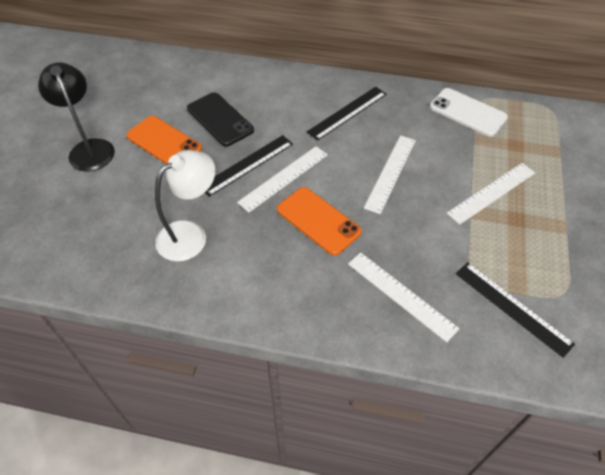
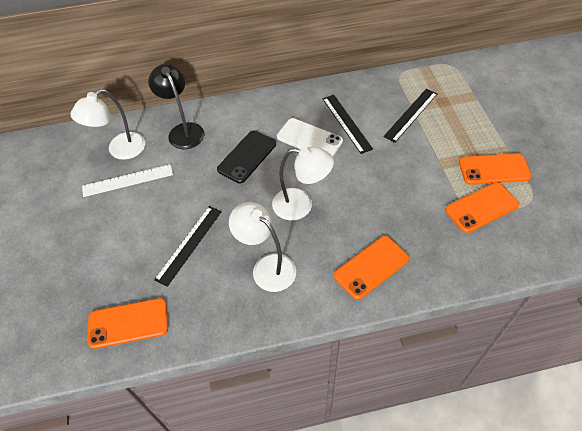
orange phone: 2 -> 4
white lamp: 1 -> 3
white ruler: 4 -> 1

